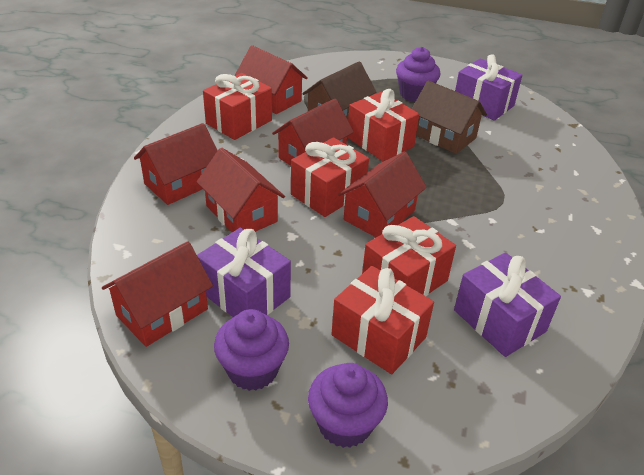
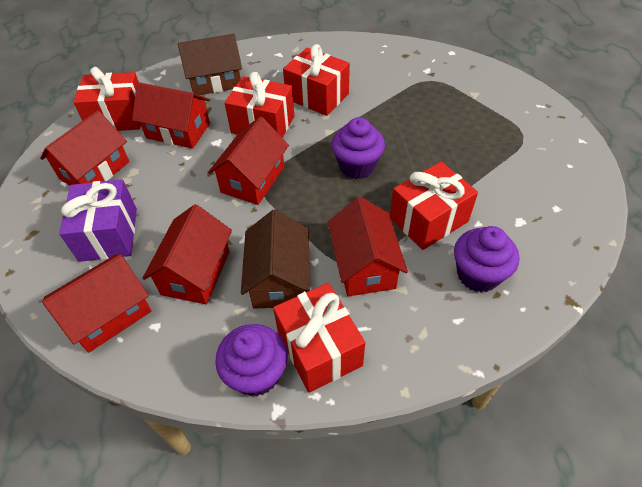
purple gift: 3 -> 1

